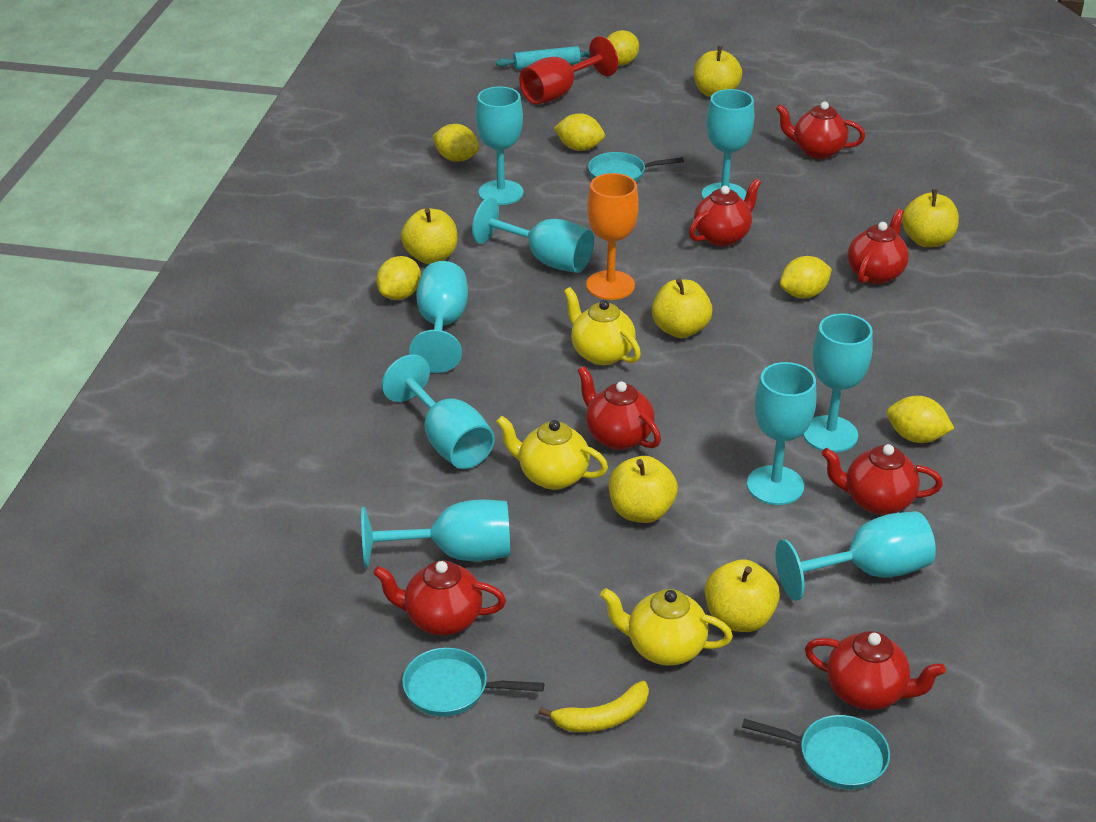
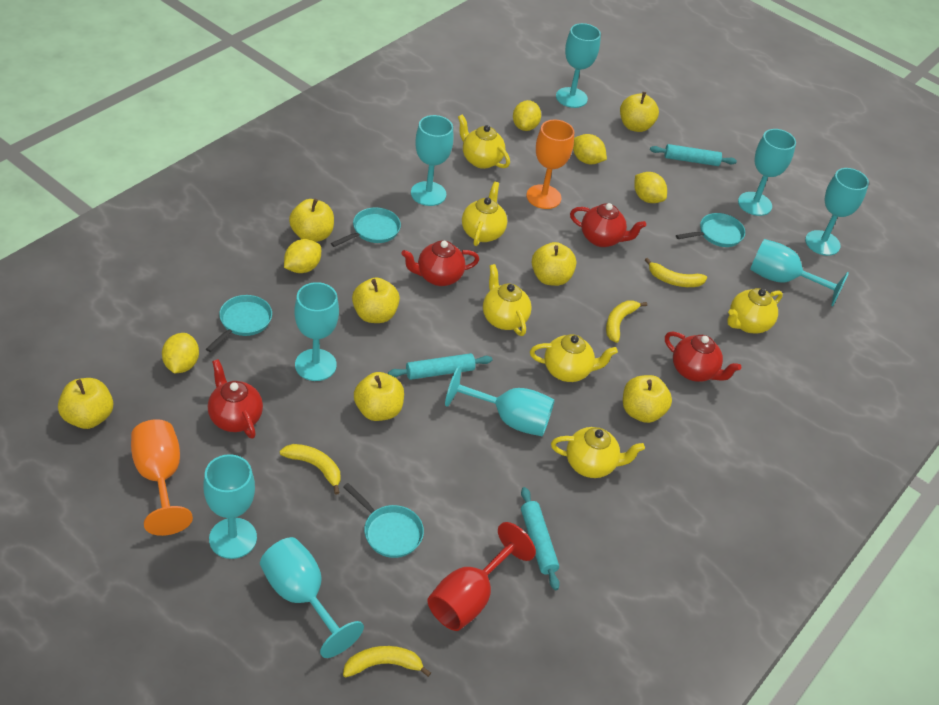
orange goblet: 1 -> 2
red teapot: 7 -> 4
turquoise pan: 3 -> 4
turquoise rolling pin: 1 -> 3
yellow apple: 6 -> 7
yellow banana: 1 -> 4
yellow lemon: 6 -> 5
yellow teapot: 3 -> 6

